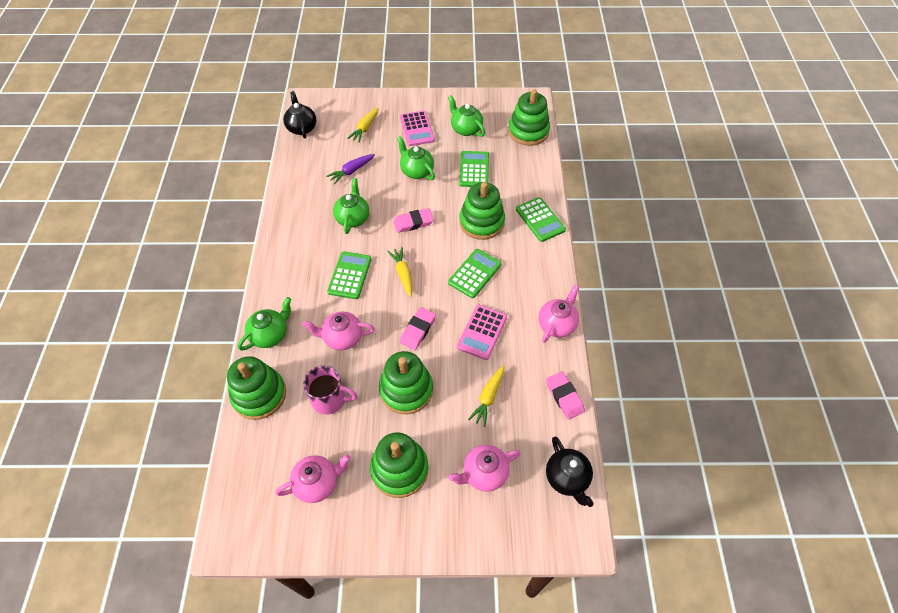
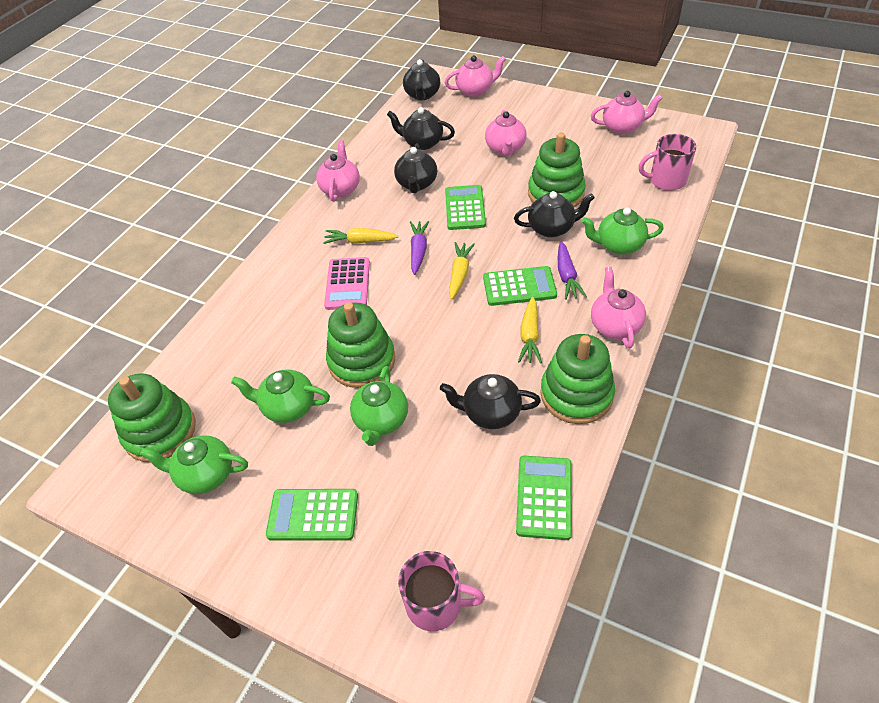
black teapot: 2 -> 5
green stacking toy: 5 -> 4
pink calculator: 2 -> 1
pink eraser: 3 -> 0
pink mug: 1 -> 2
pink teapot: 4 -> 5
purple carrot: 1 -> 2

